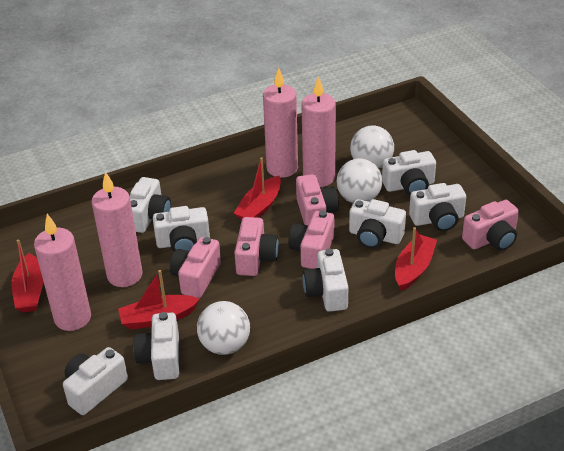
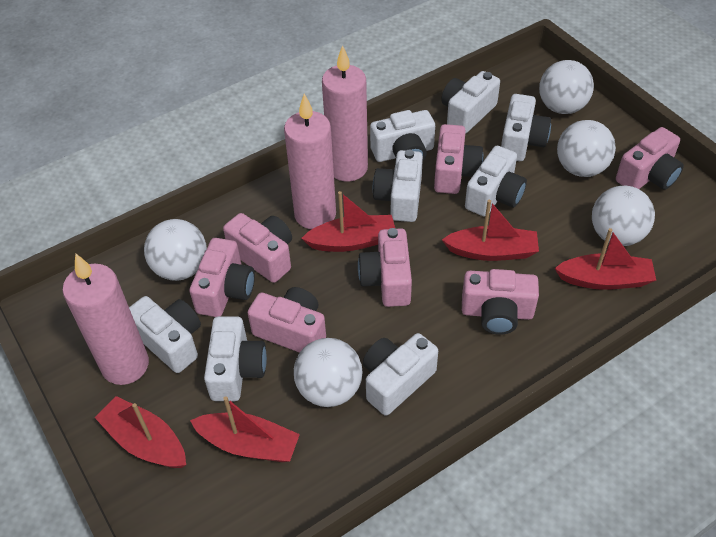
pink camera: 5 -> 7
pink candle: 4 -> 3
red boat: 4 -> 5
white ball: 3 -> 5

